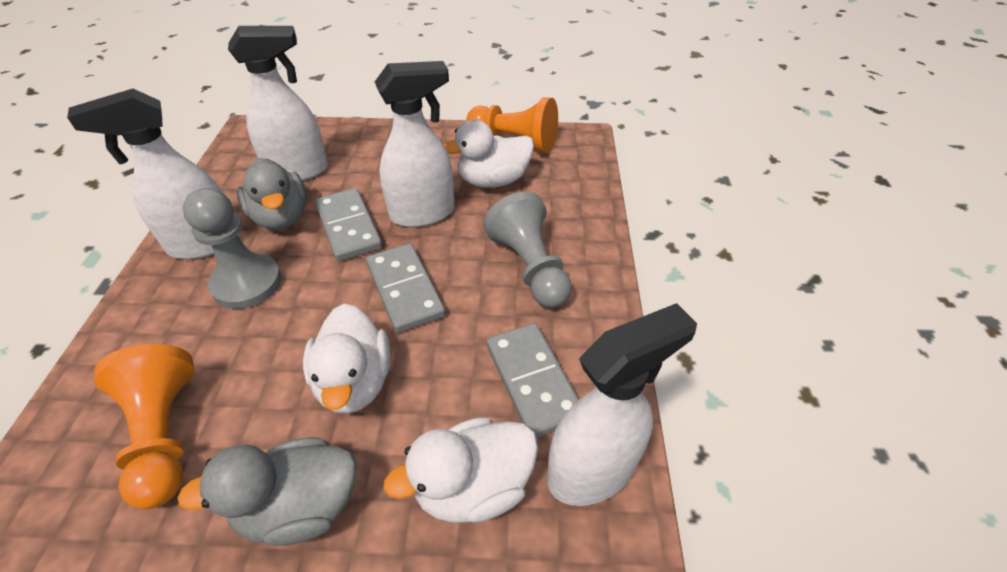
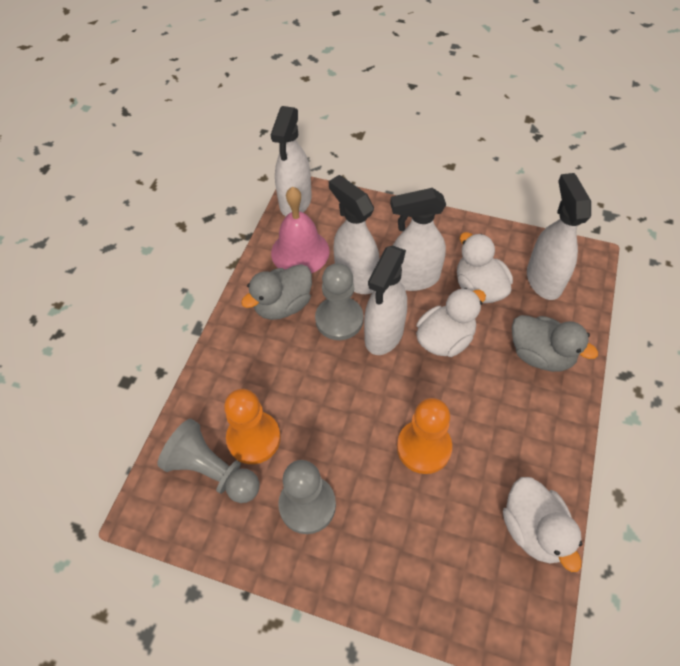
grey domino: 3 -> 0
grey pawn: 2 -> 3
pink bell: 0 -> 1
white spray bottle: 4 -> 5

